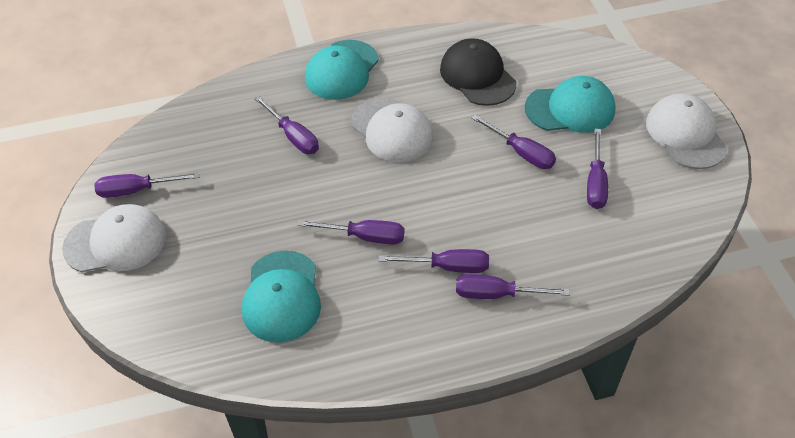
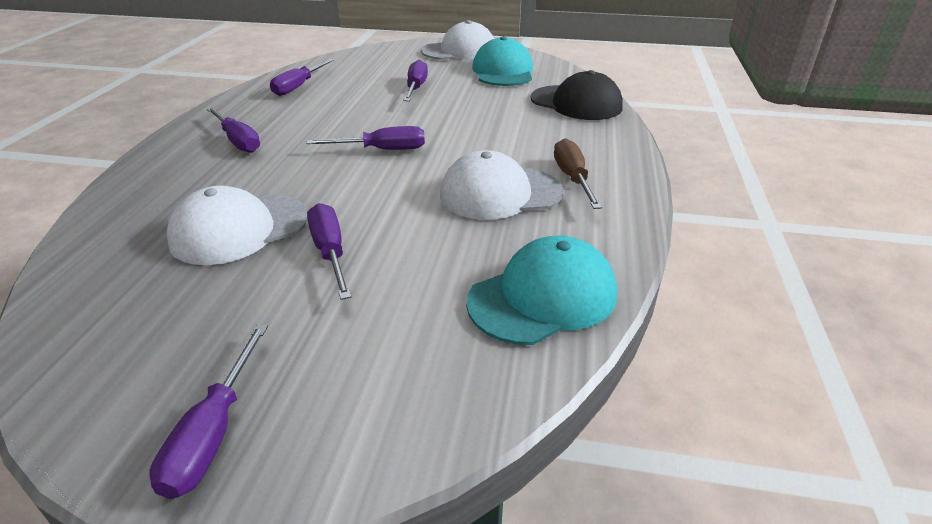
brown screwdriver: 0 -> 1
purple screwdriver: 7 -> 6
turquoise cap: 3 -> 2

